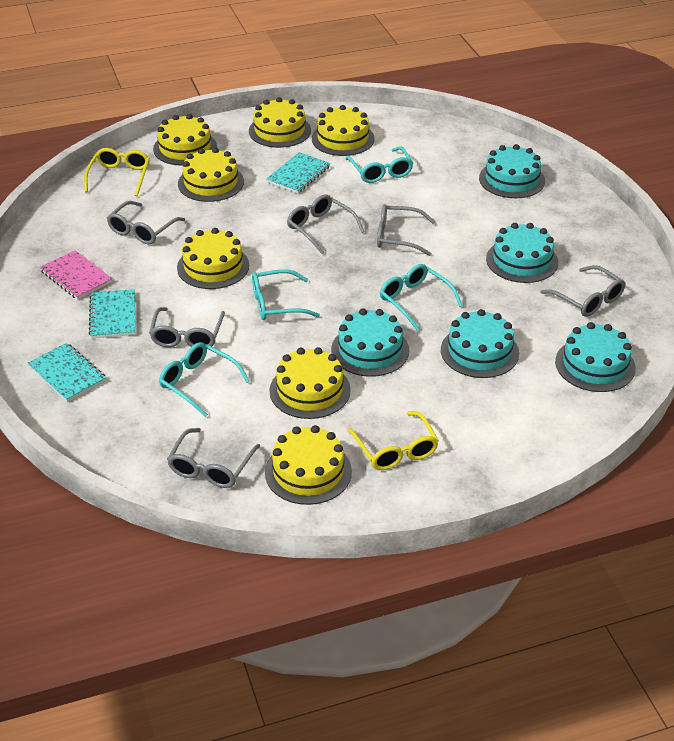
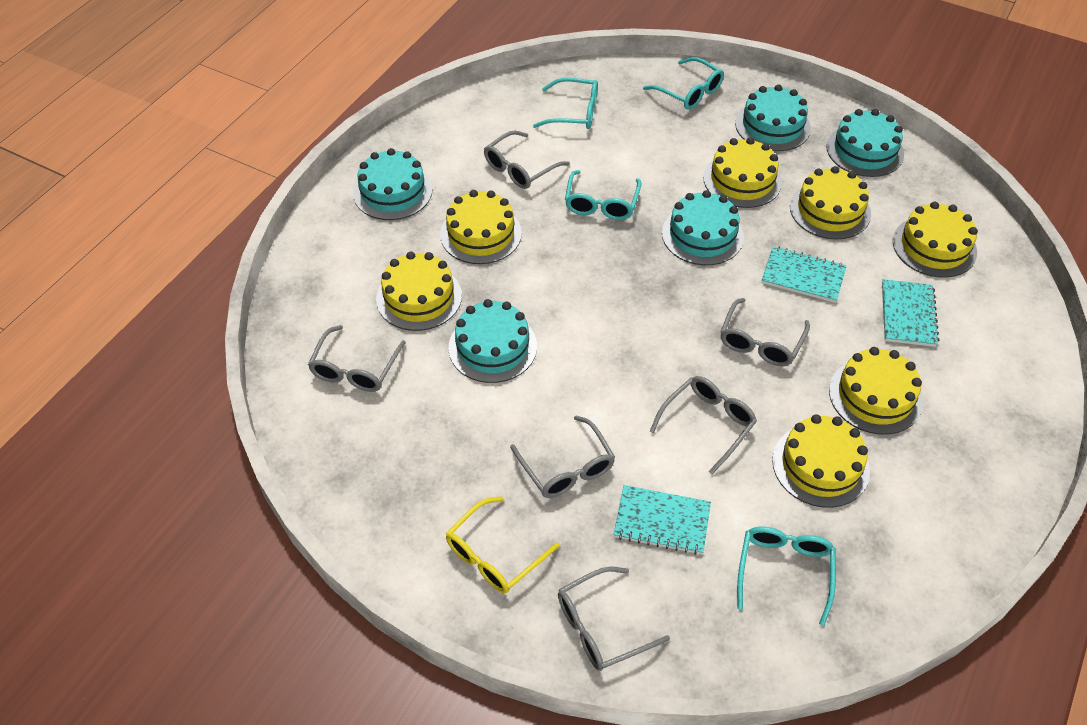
pink notebook: 1 -> 0
yellow glasses: 2 -> 1

